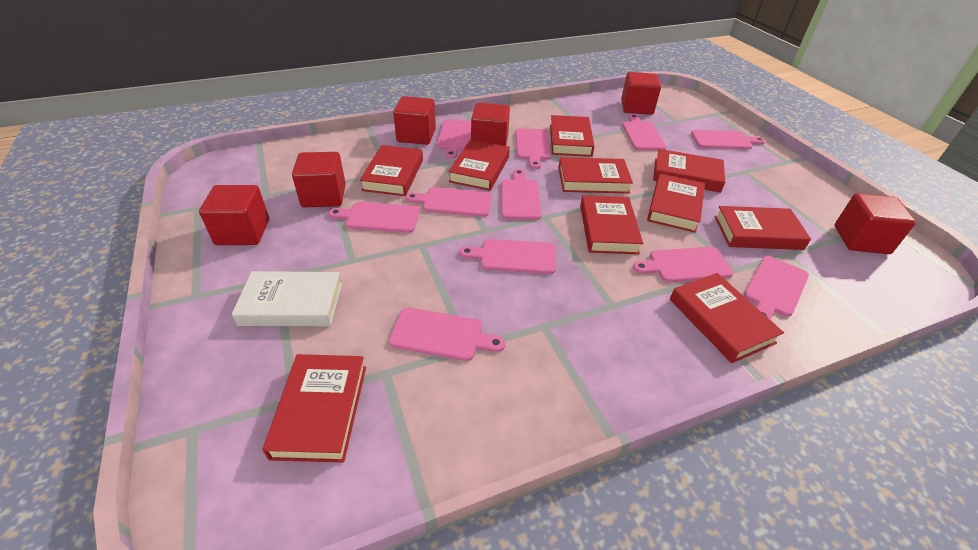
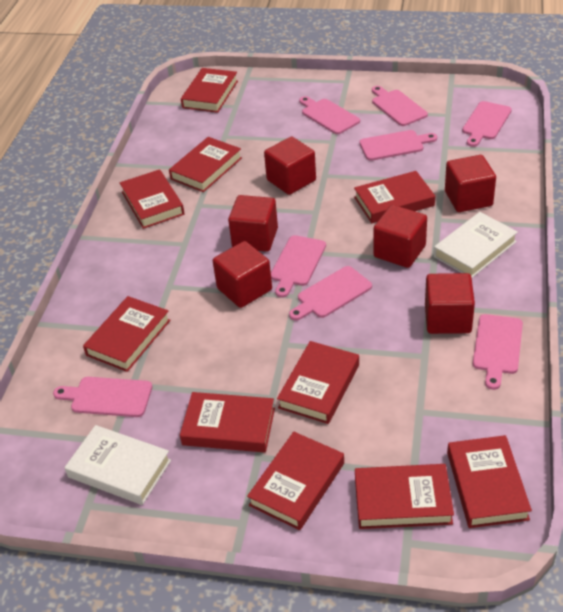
pink cutting board: 11 -> 8
white book: 1 -> 2

